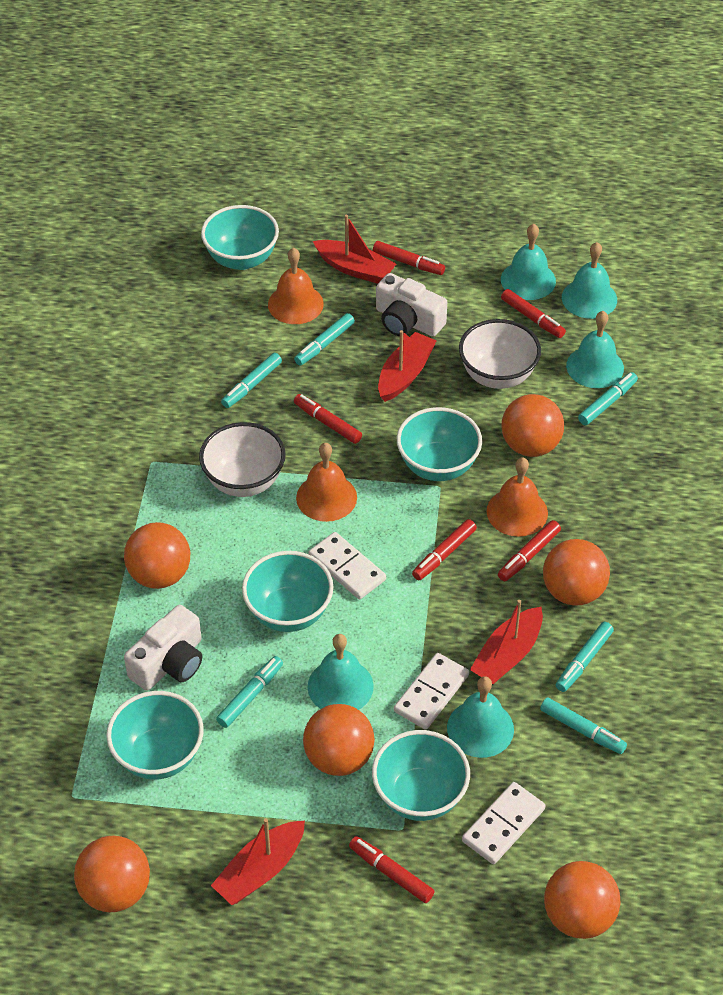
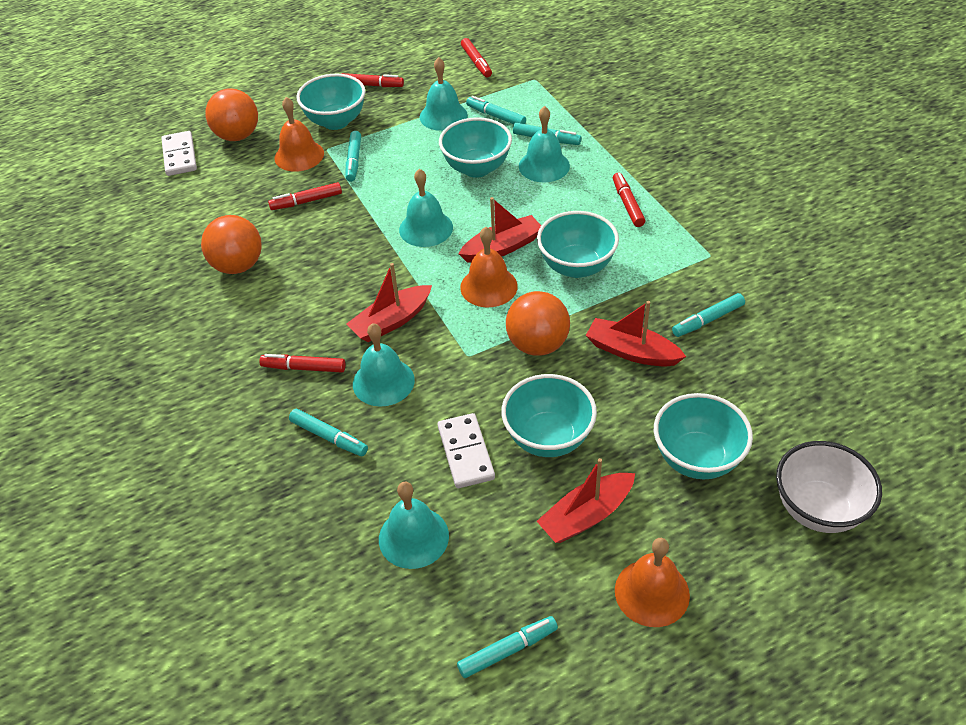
orange ball: 6 -> 3
red marker: 6 -> 5
white bowl: 2 -> 1
white camera: 2 -> 0
white domino: 3 -> 2

